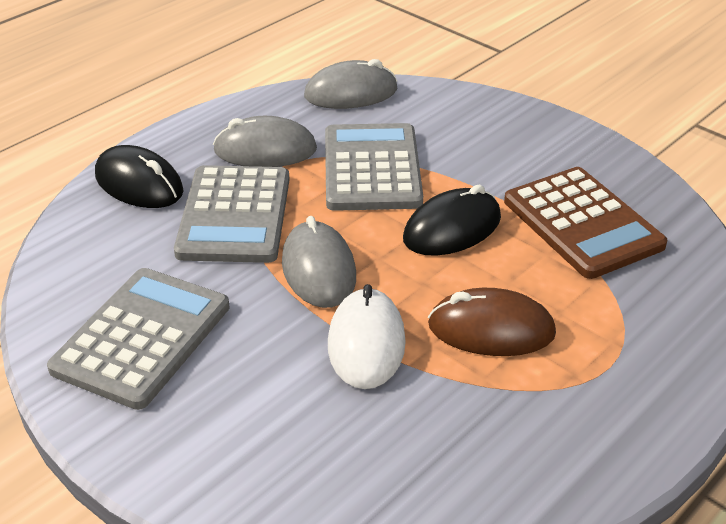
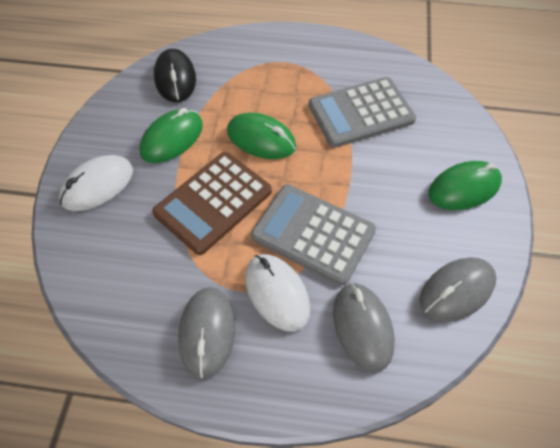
black mouse: 2 -> 1
brown mouse: 1 -> 0
green mouse: 0 -> 3
grey calculator: 3 -> 2
white mouse: 1 -> 2

